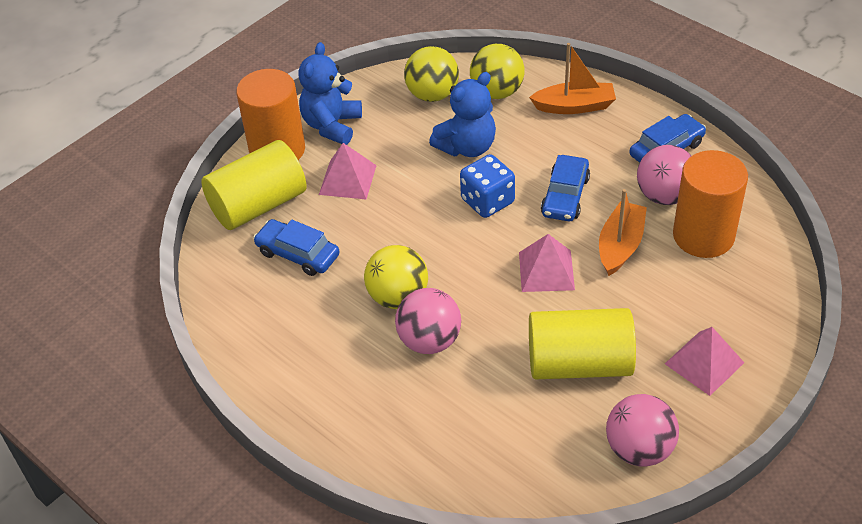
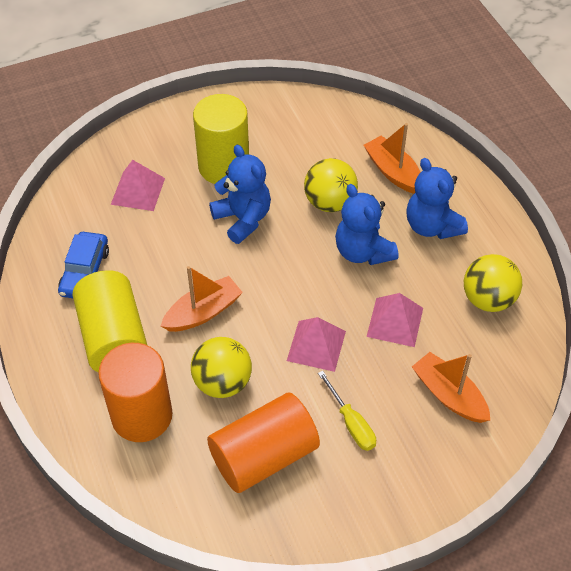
blue car: 3 -> 1
blue dice: 1 -> 0
blue teddy bear: 2 -> 3
orange boat: 2 -> 3
pink ball: 3 -> 0
yellow screwdriver: 0 -> 1

